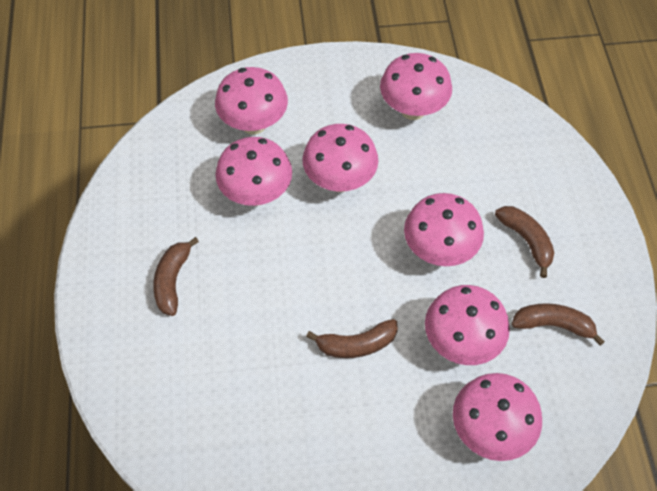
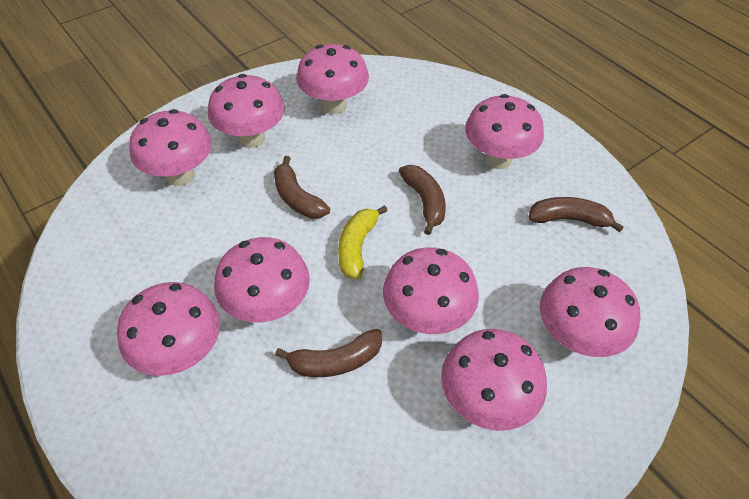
pink mushroom: 7 -> 9
yellow banana: 0 -> 1

